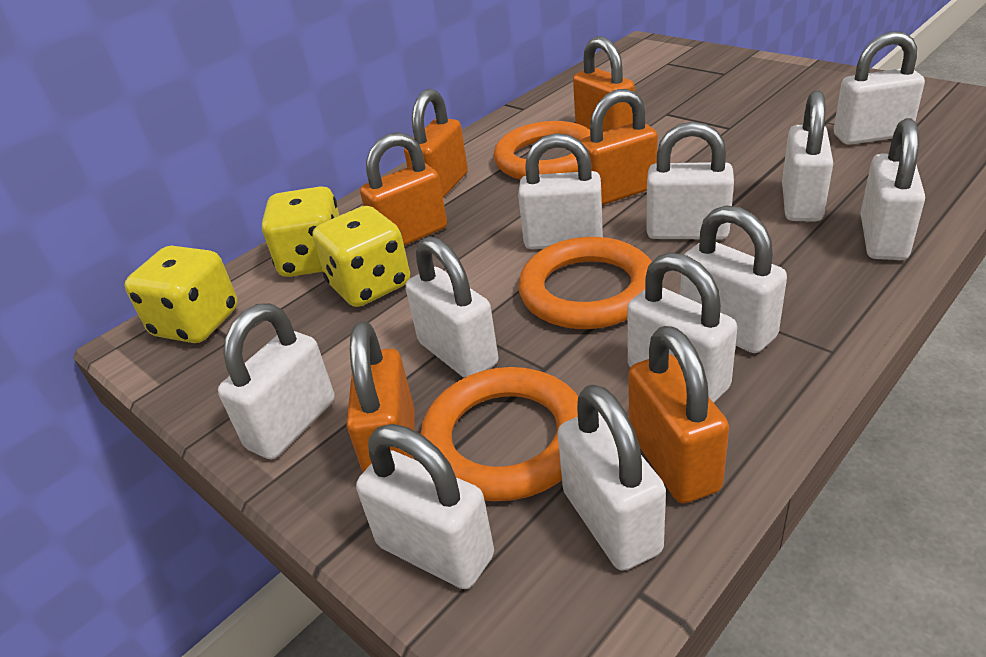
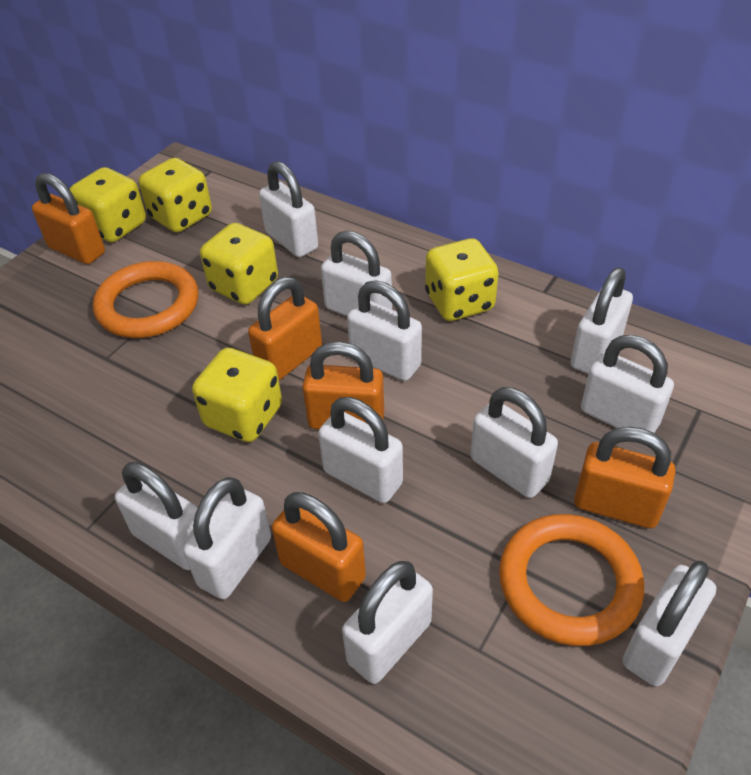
orange padlock: 6 -> 5
orange ring: 3 -> 2
yellow dice: 3 -> 5

